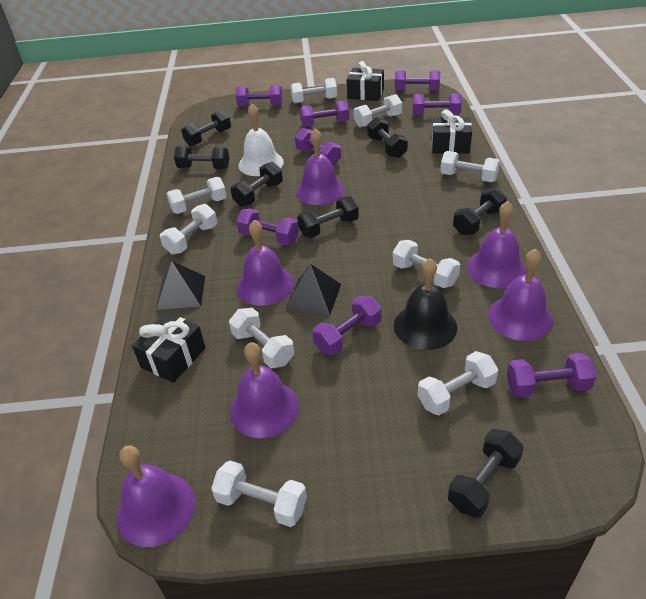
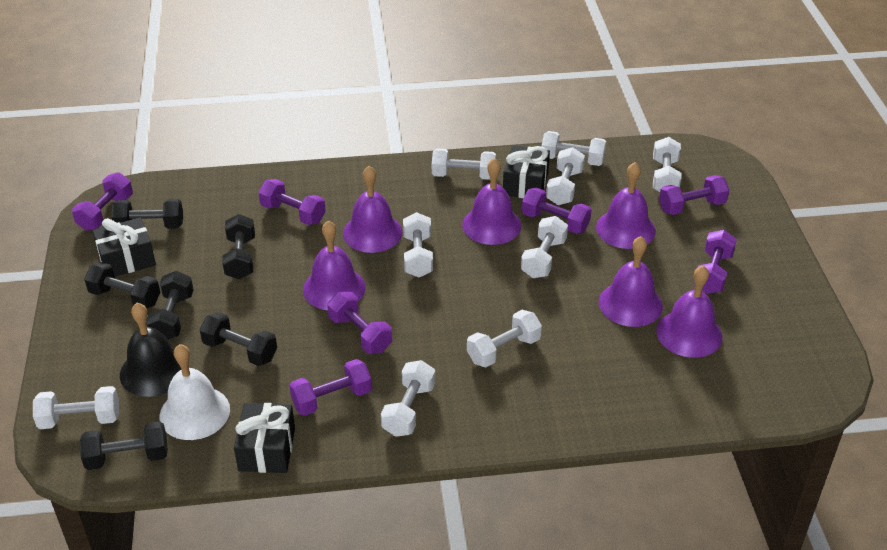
black dumbbell: 7 -> 6
black pyramid: 2 -> 0
purple dumbbell: 8 -> 7

